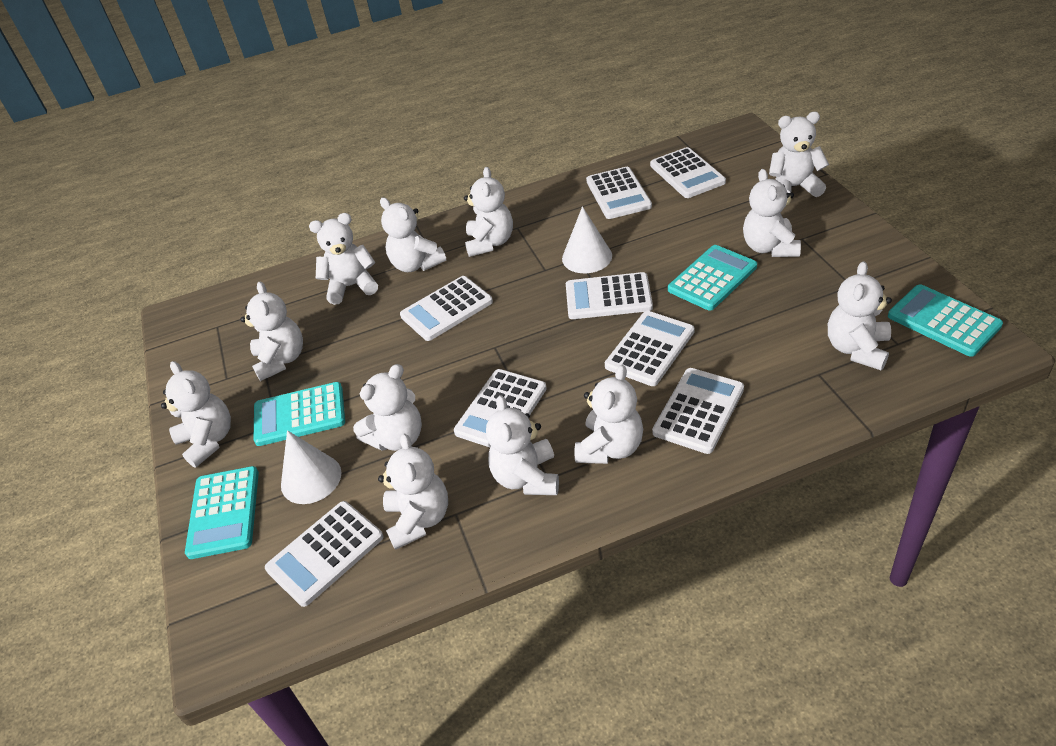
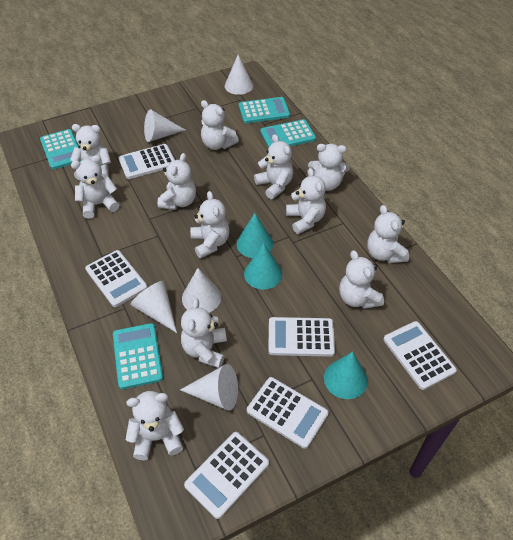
turquoise cone: 0 -> 3
white calculator: 8 -> 6
white cone: 2 -> 5

